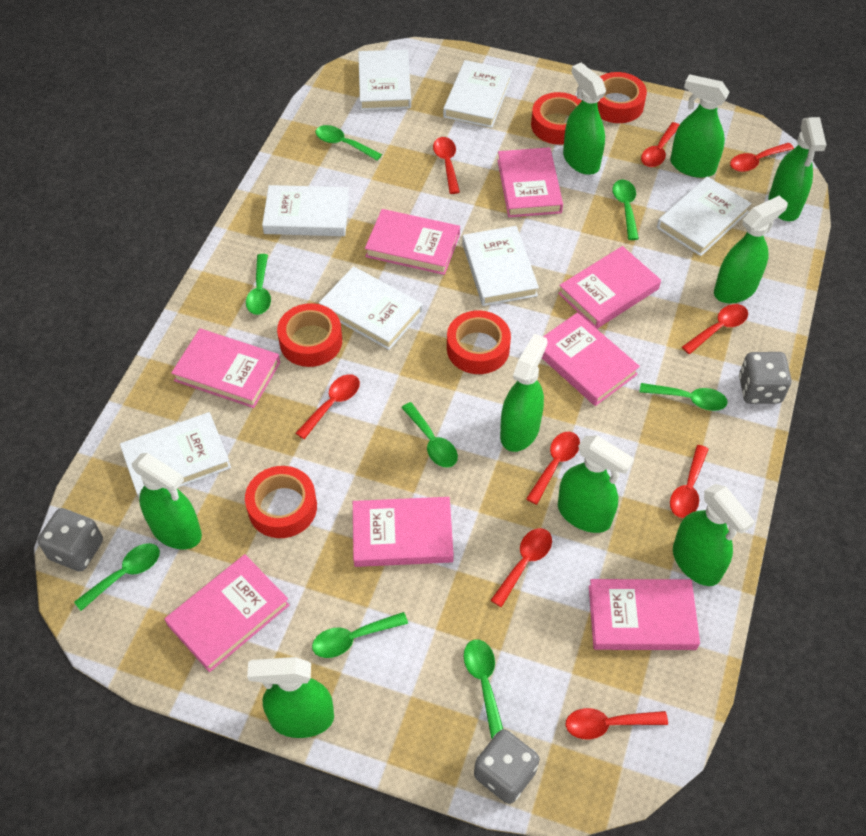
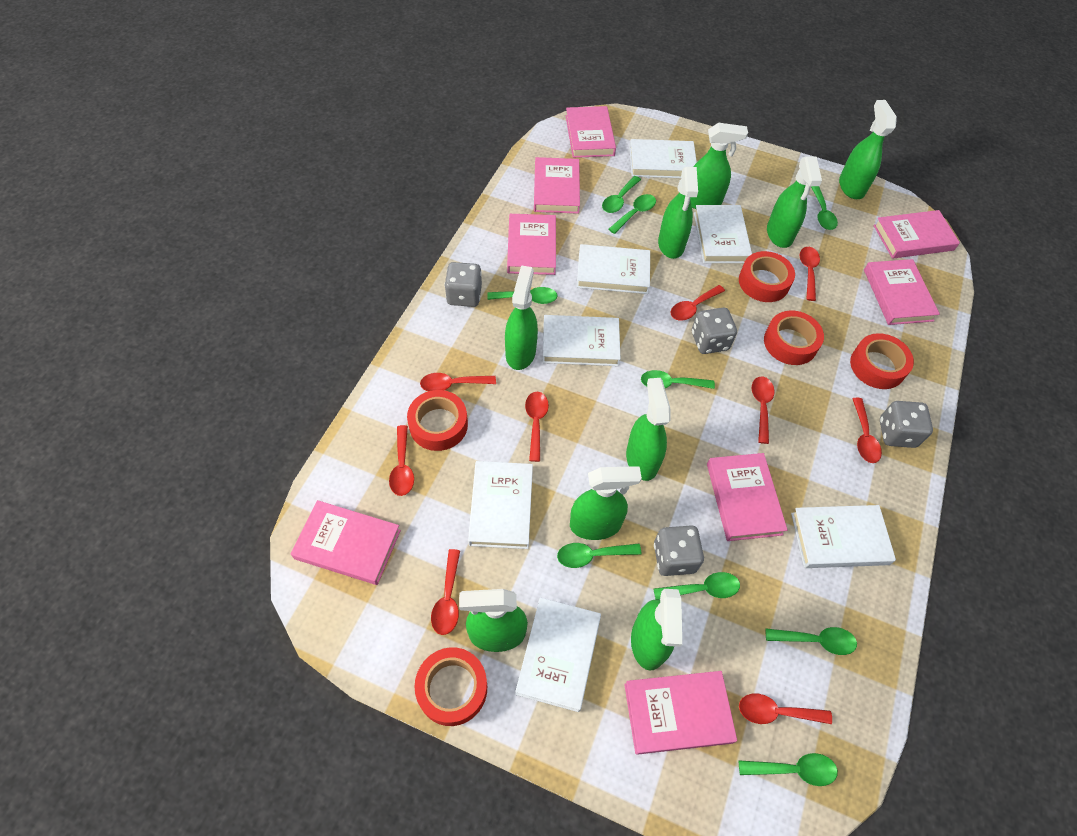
green spoon: 8 -> 9
grey dice: 3 -> 4

